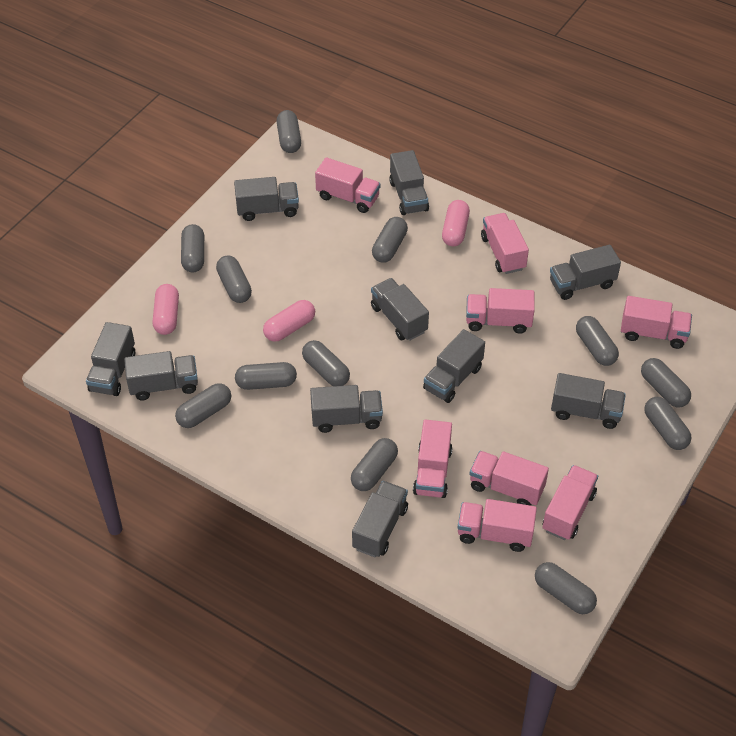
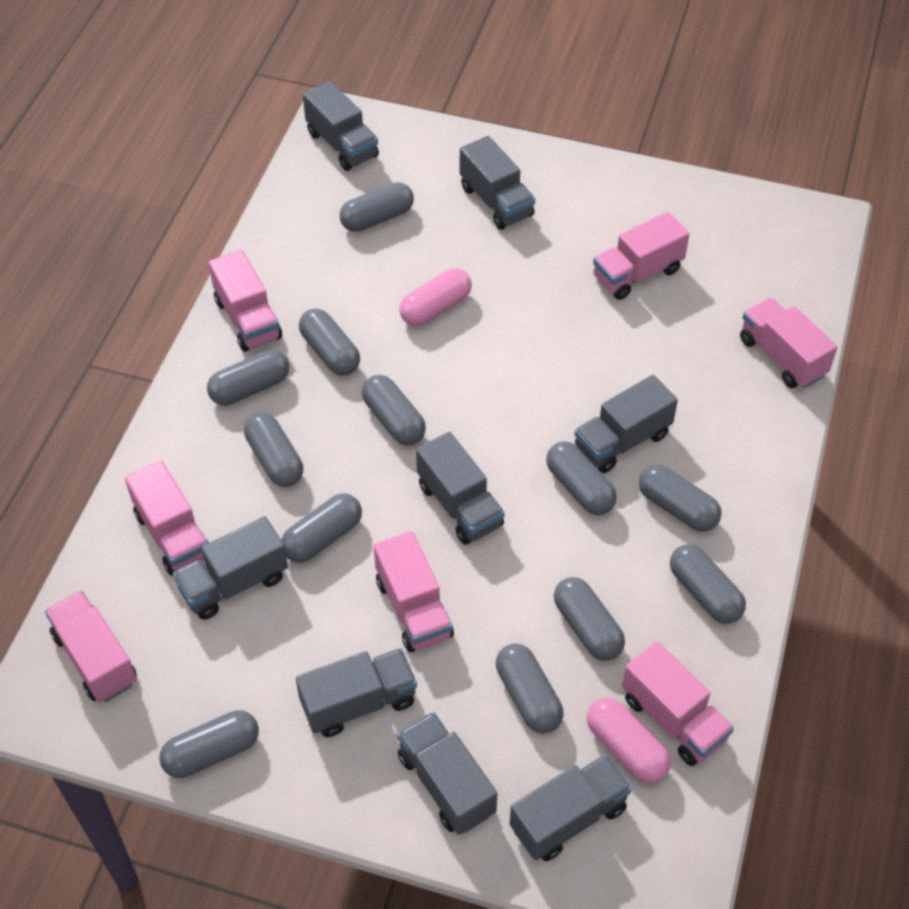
grey truck: 10 -> 8
pink capsule: 3 -> 2
pink truck: 8 -> 7

